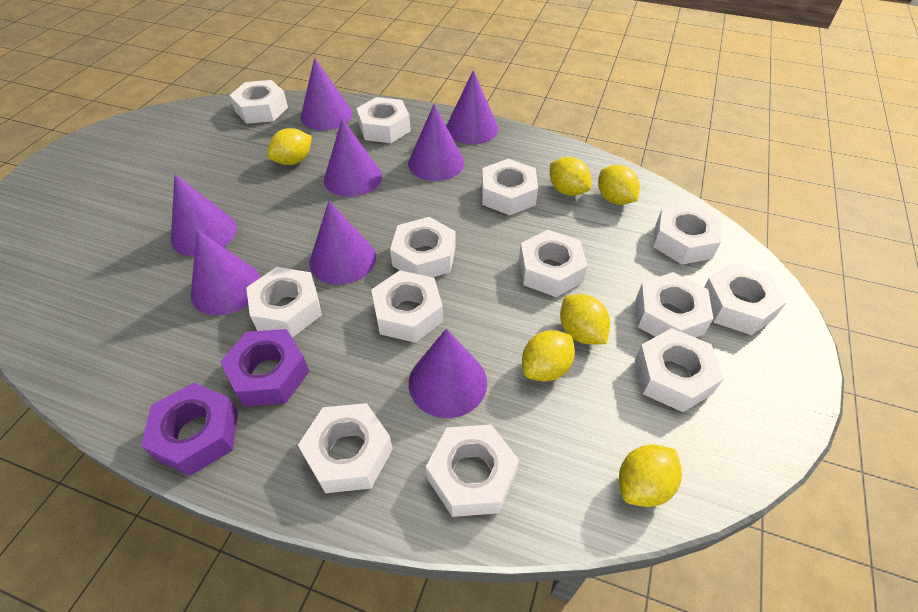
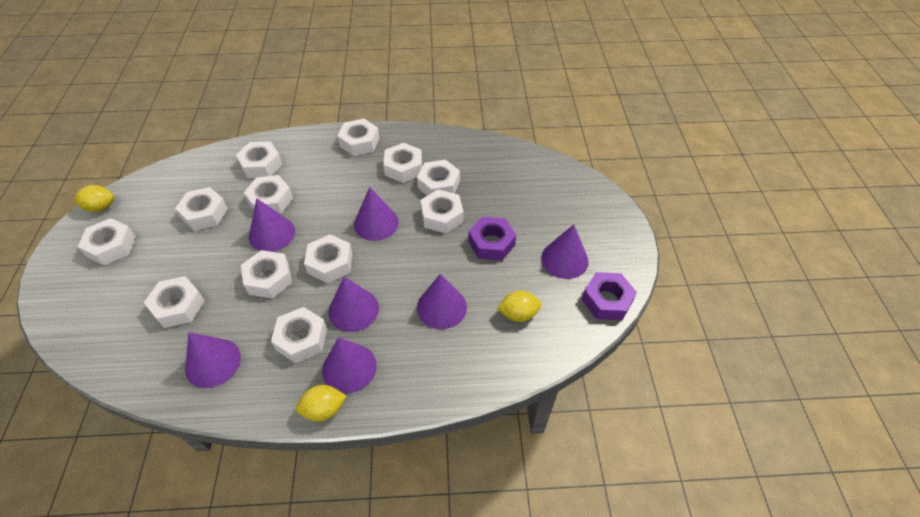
purple cone: 8 -> 7
white nut: 13 -> 12
yellow lemon: 6 -> 3

